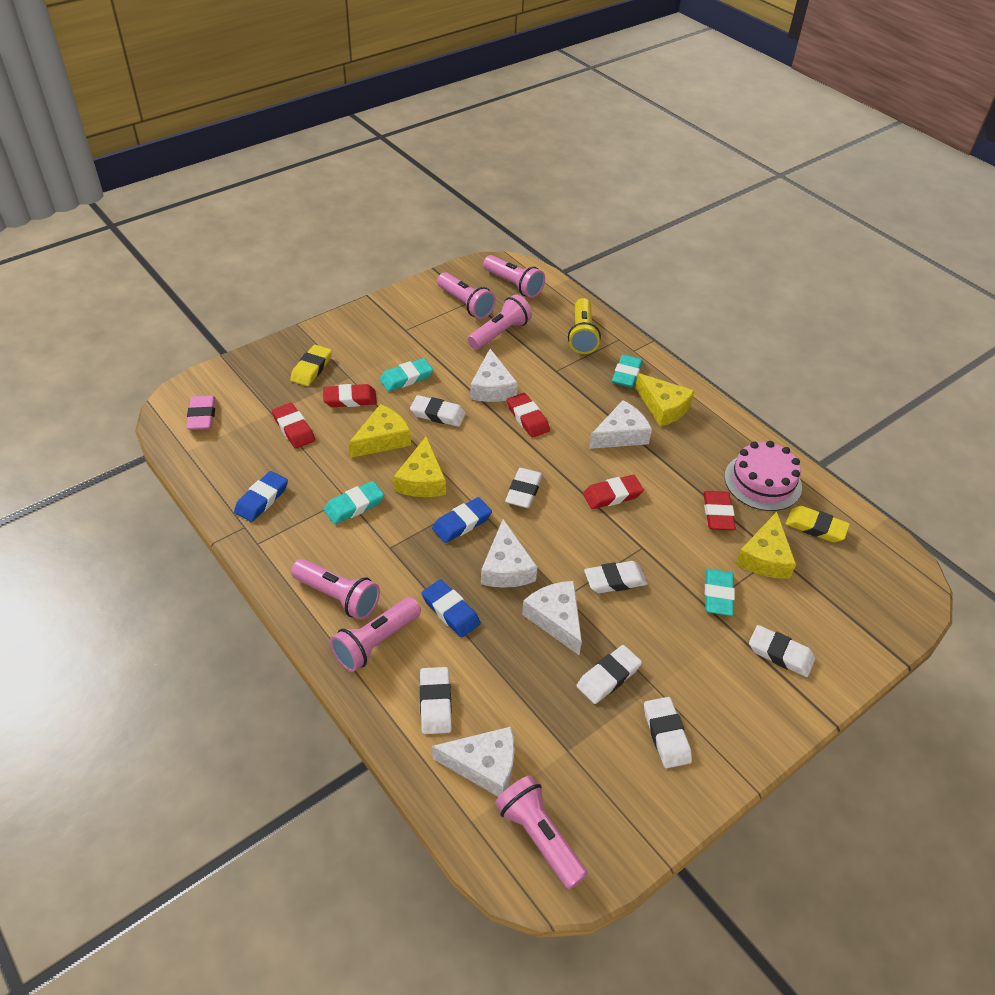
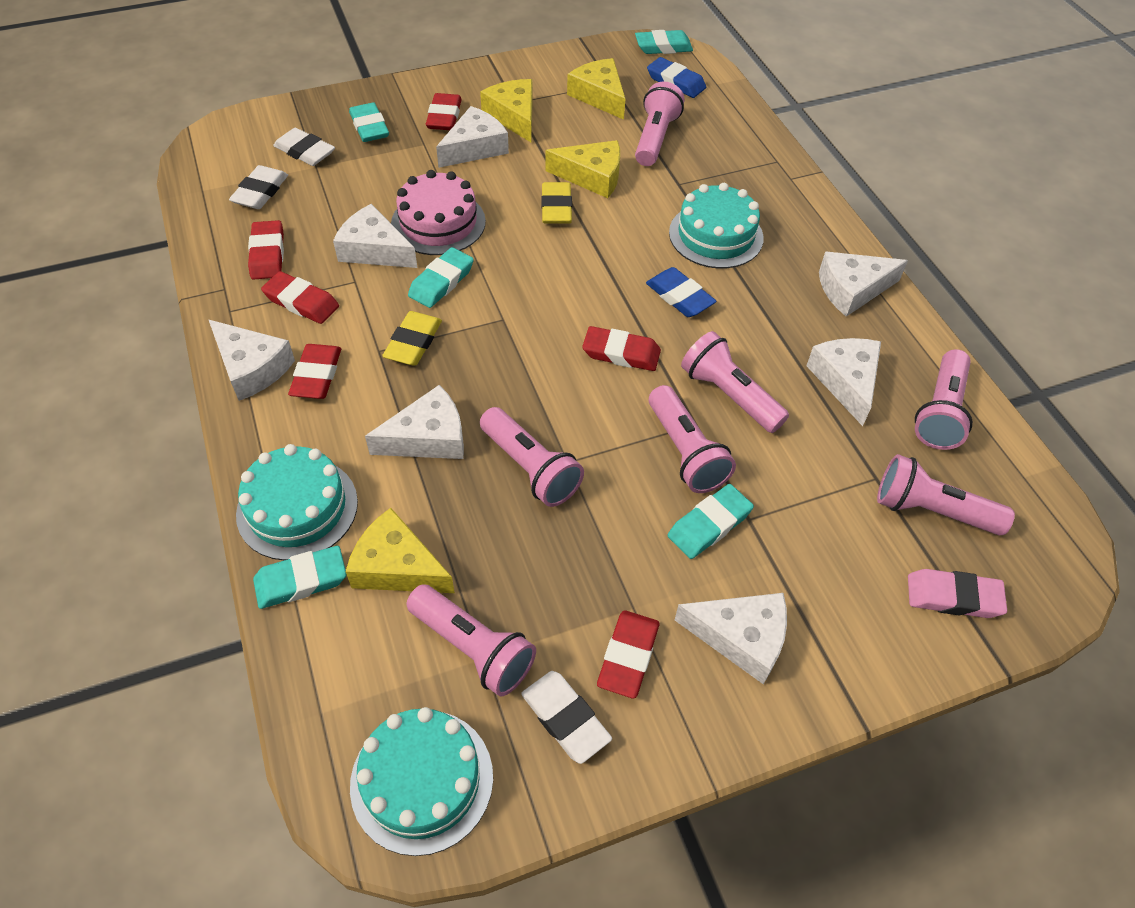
blue eraser: 3 -> 2
pink flashlight: 6 -> 7
red eraser: 5 -> 6
turquoise cake: 0 -> 3
turquoise eraser: 4 -> 5
white cheese: 5 -> 7
white eraser: 7 -> 3
yellow flashlight: 1 -> 0

